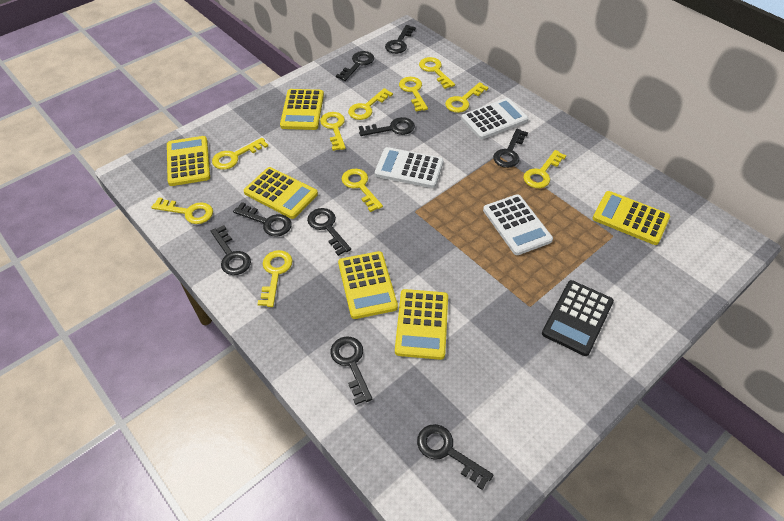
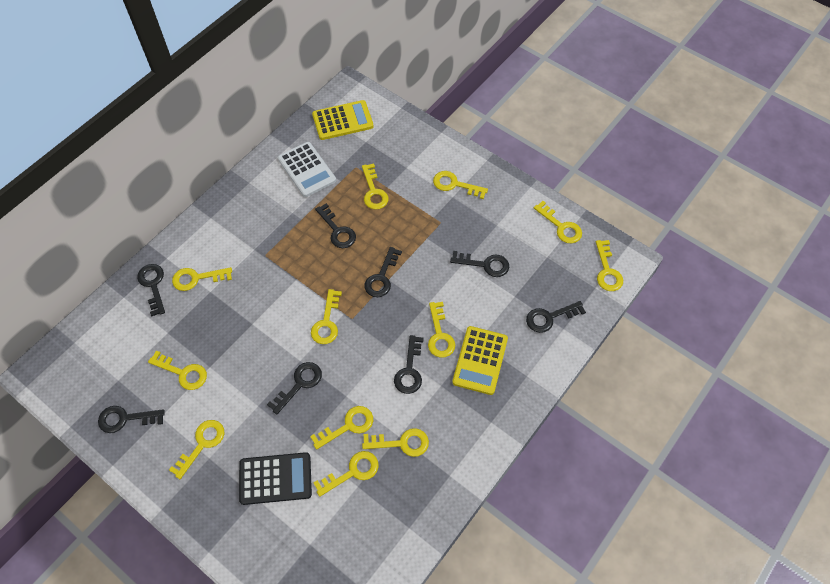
black key: 9 -> 8
white calculator: 3 -> 1
yellow calculator: 6 -> 2
yellow key: 10 -> 12

